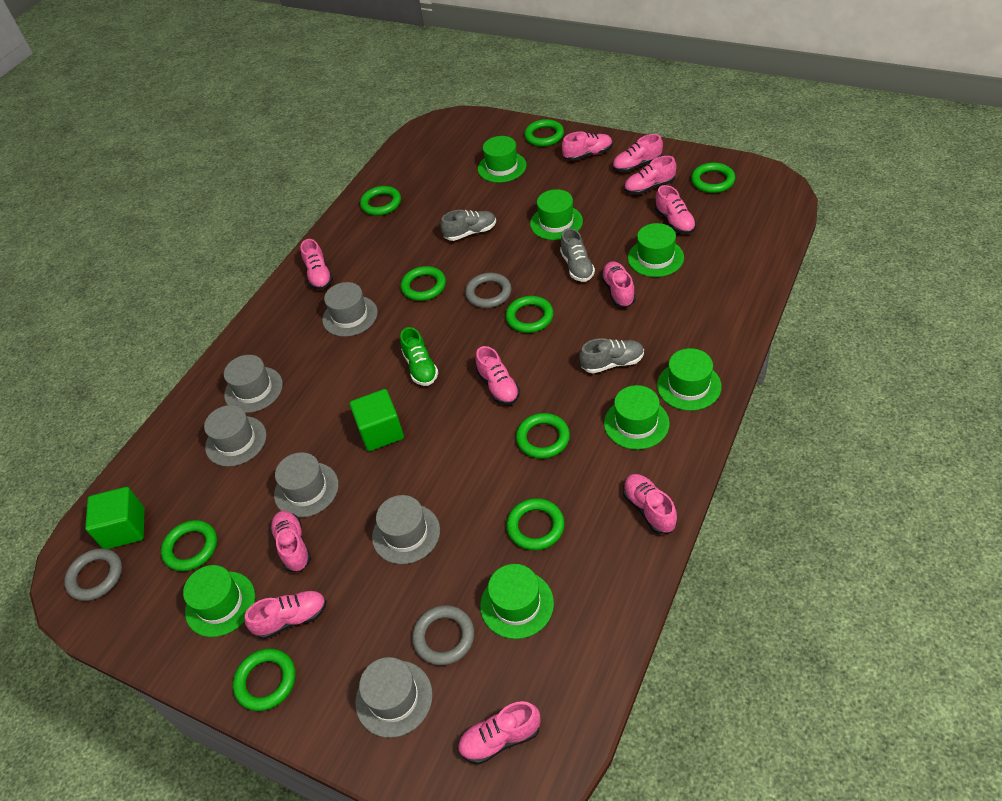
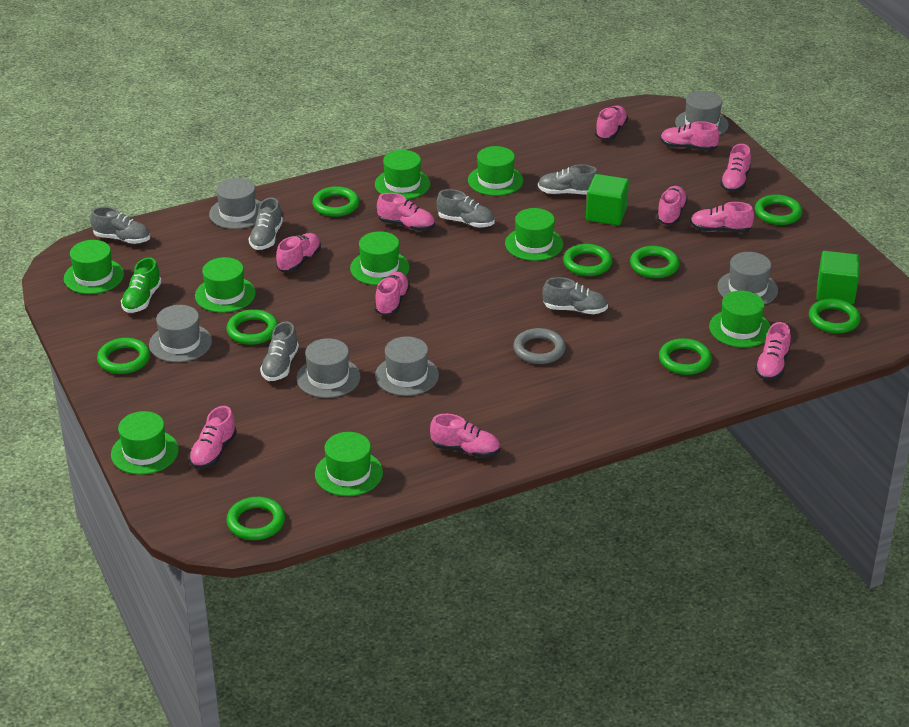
green hat: 7 -> 9
grey ring: 3 -> 1
grey shoe: 3 -> 6

